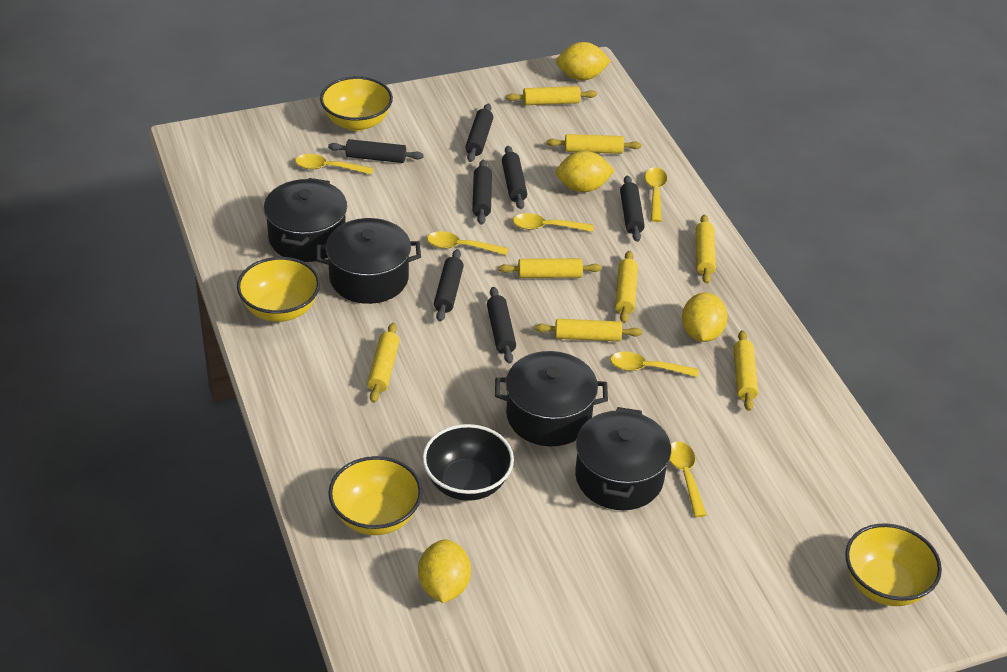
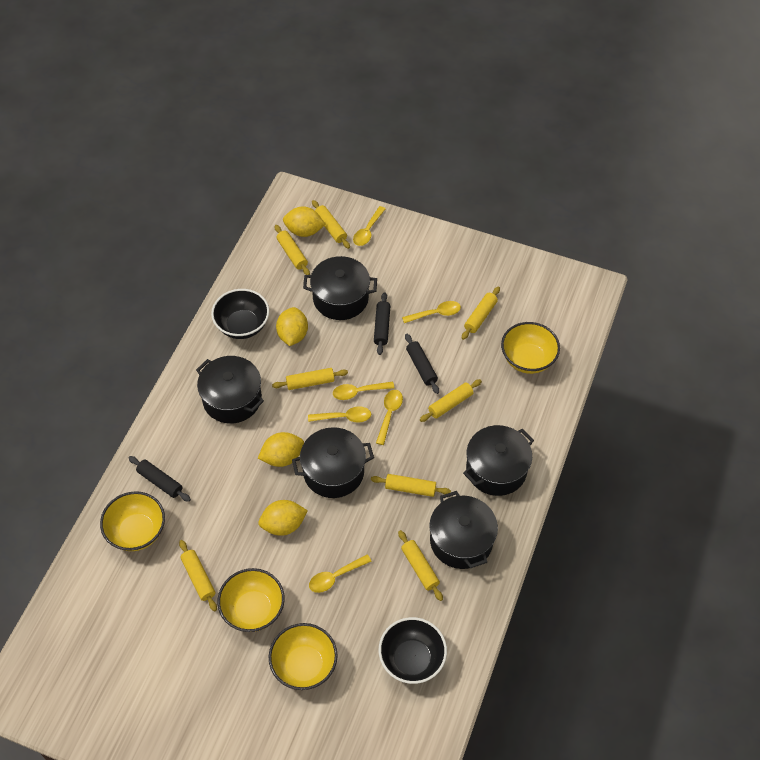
black bowl: 1 -> 2
black pot: 4 -> 5
black rolling pin: 7 -> 3

